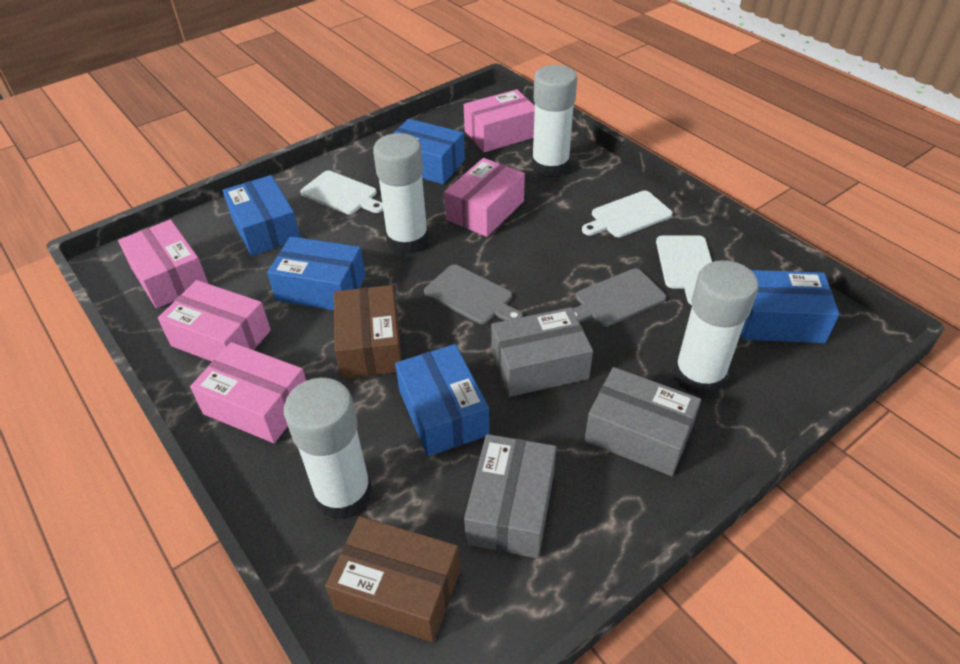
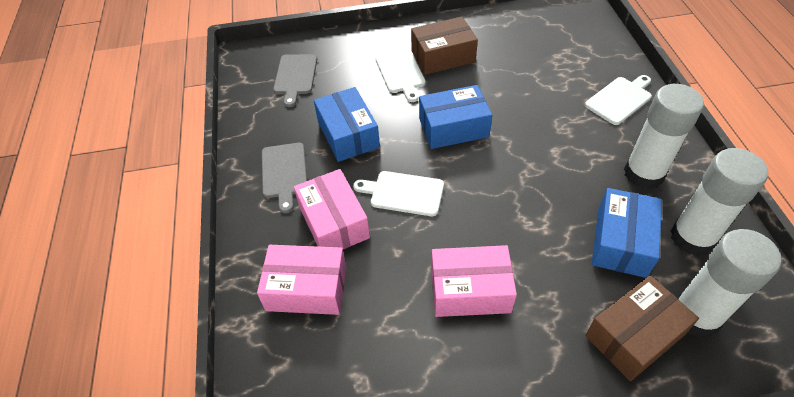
blue box: 5 -> 3
grey box: 3 -> 0
pink box: 5 -> 3
white glue stick: 4 -> 3

